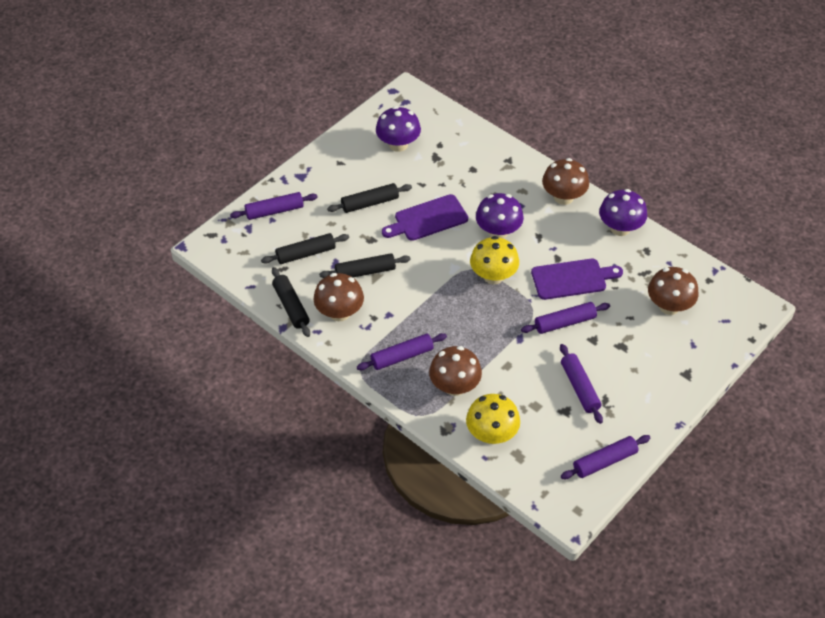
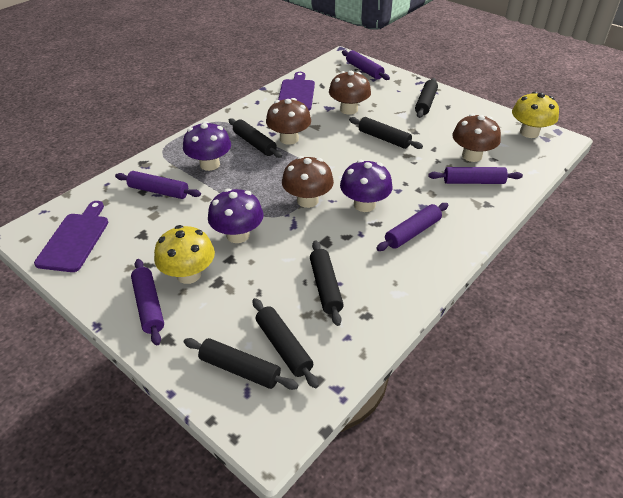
black rolling pin: 4 -> 6

